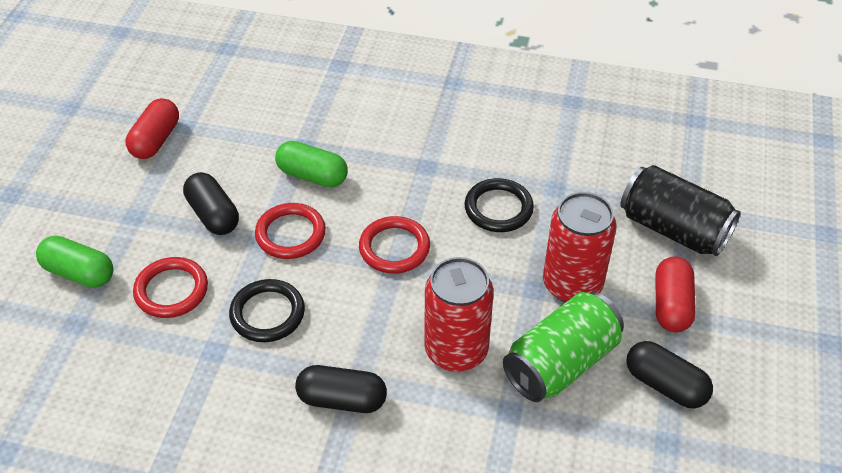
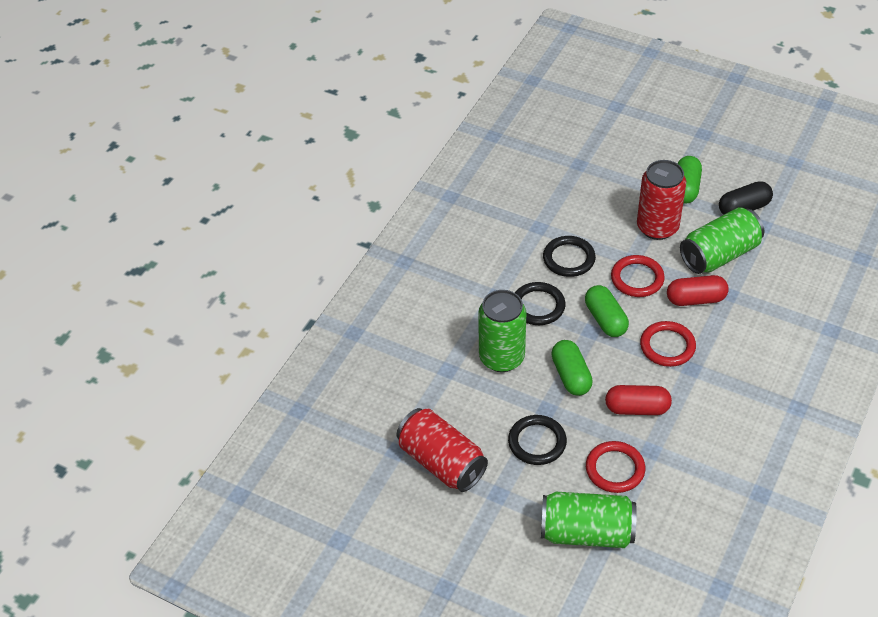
black can: 1 -> 0
black capsule: 3 -> 1
black ring: 2 -> 3
green can: 1 -> 3
green capsule: 2 -> 3

